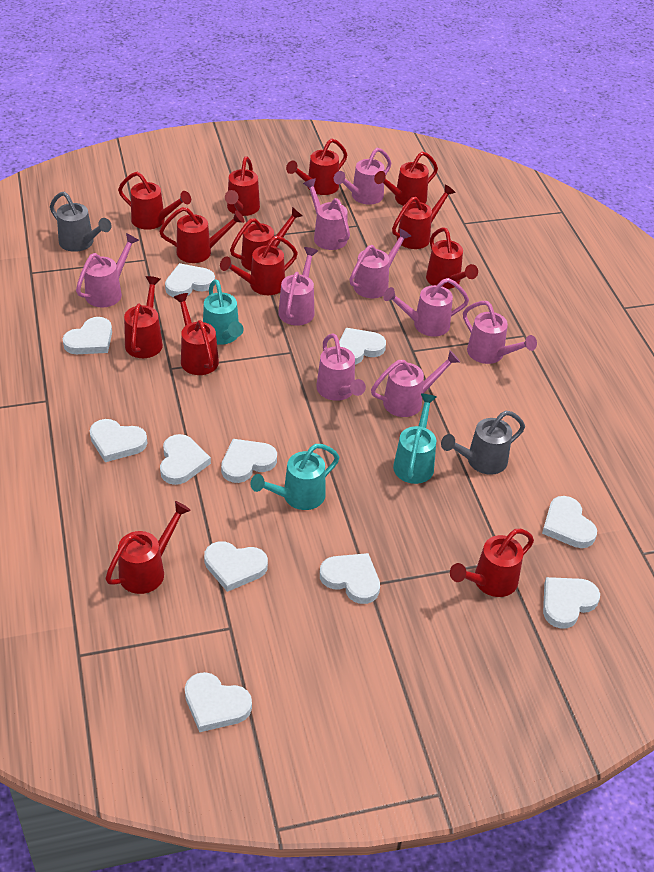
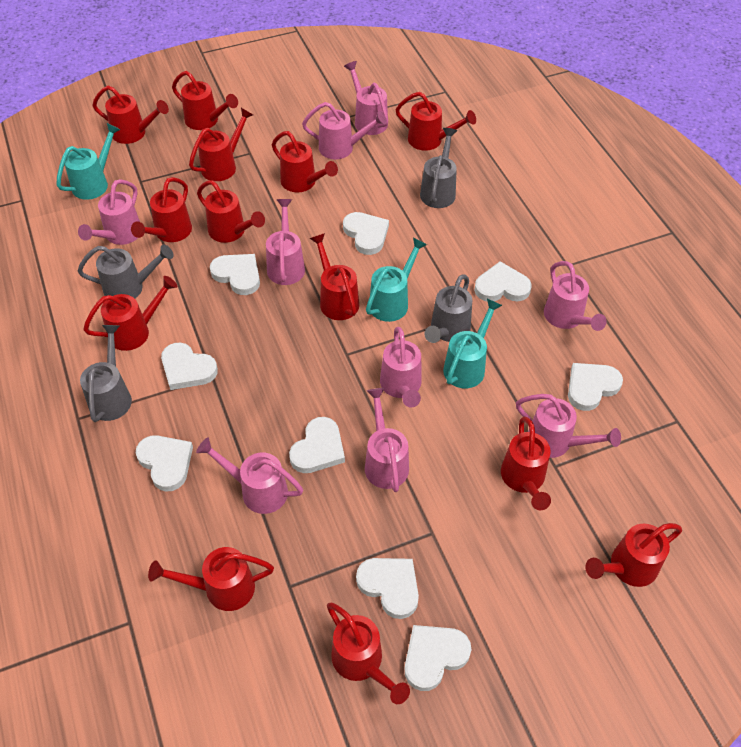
grey watering can: 2 -> 4
white heart: 11 -> 9

